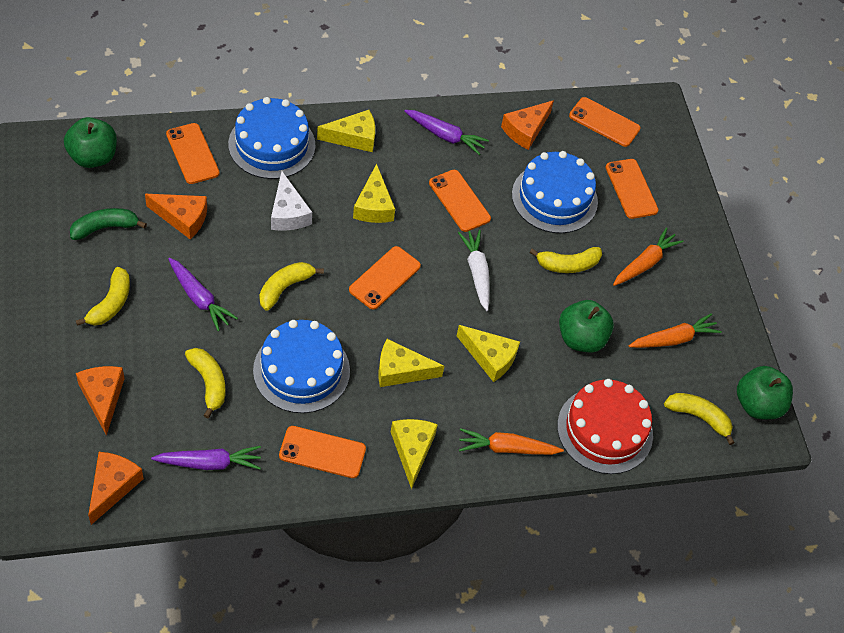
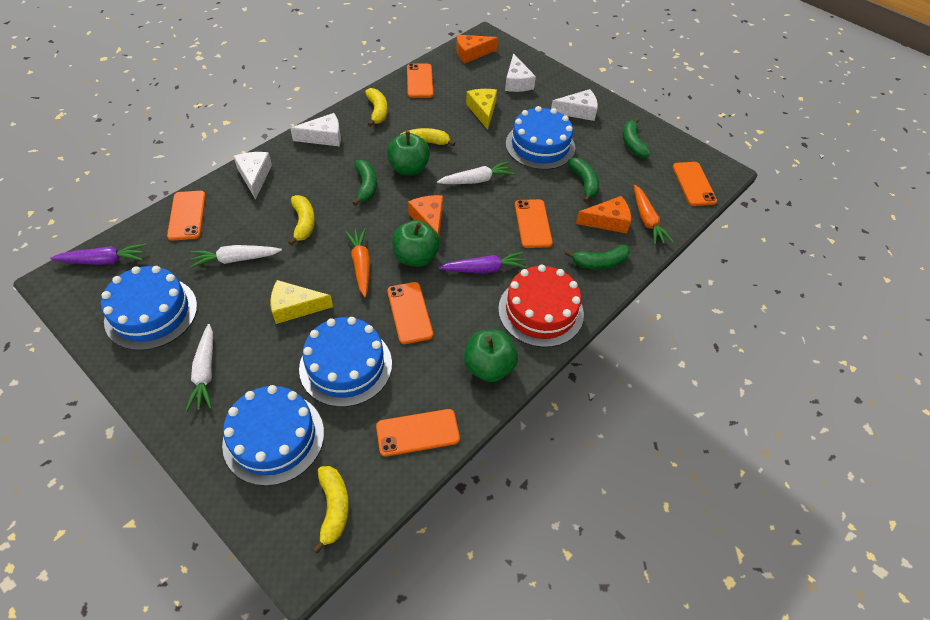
blue cake: 3 -> 4
green banana: 1 -> 4
orange carrot: 3 -> 2
orange cheese: 4 -> 3
purple carrot: 3 -> 2
white carrot: 1 -> 3
white cheese: 1 -> 4
yellow banana: 5 -> 4
yellow cheese: 5 -> 2

